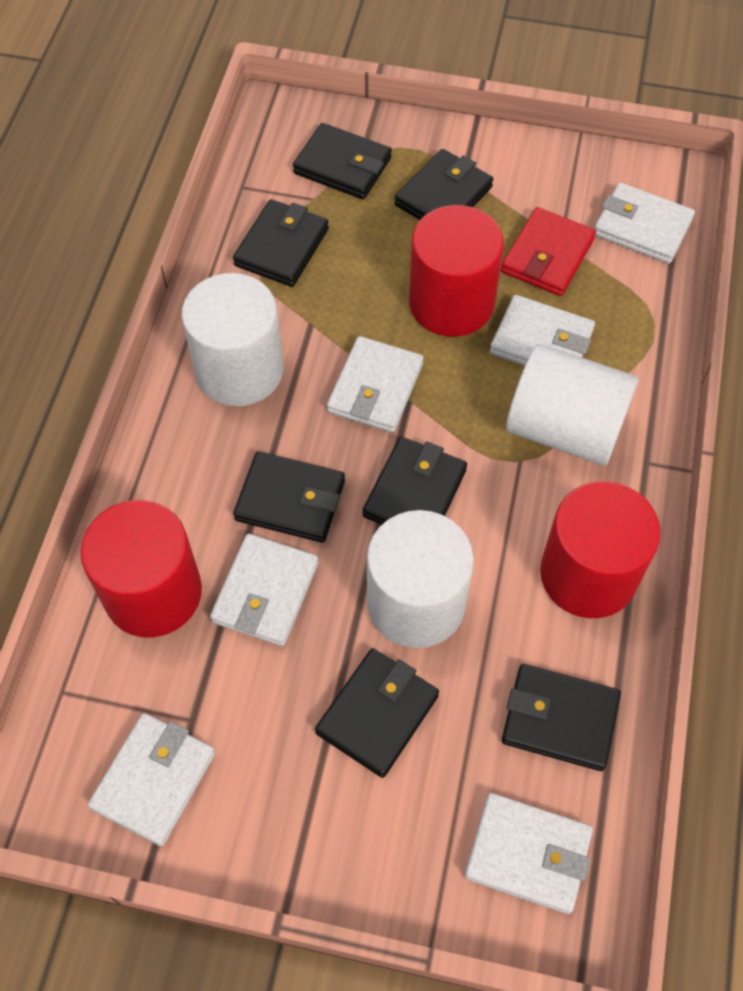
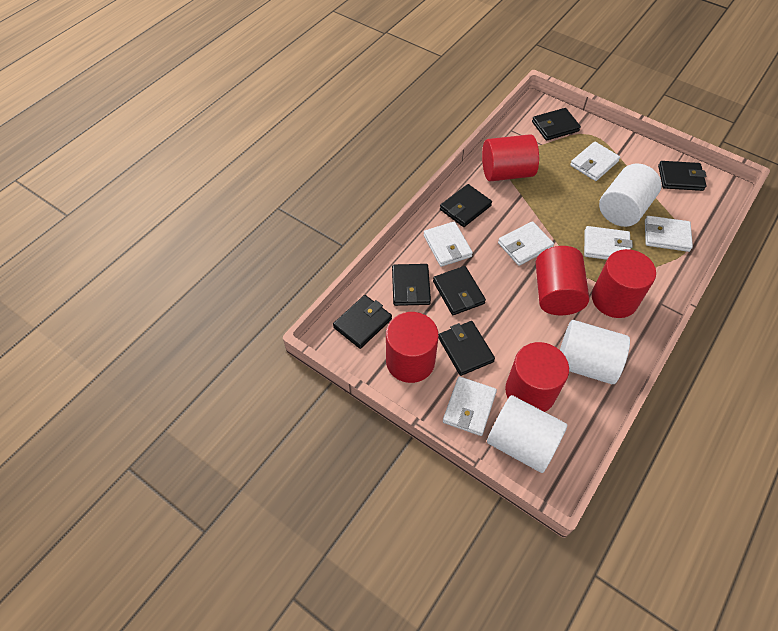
red cylinder: 3 -> 5
red wallet: 1 -> 0

